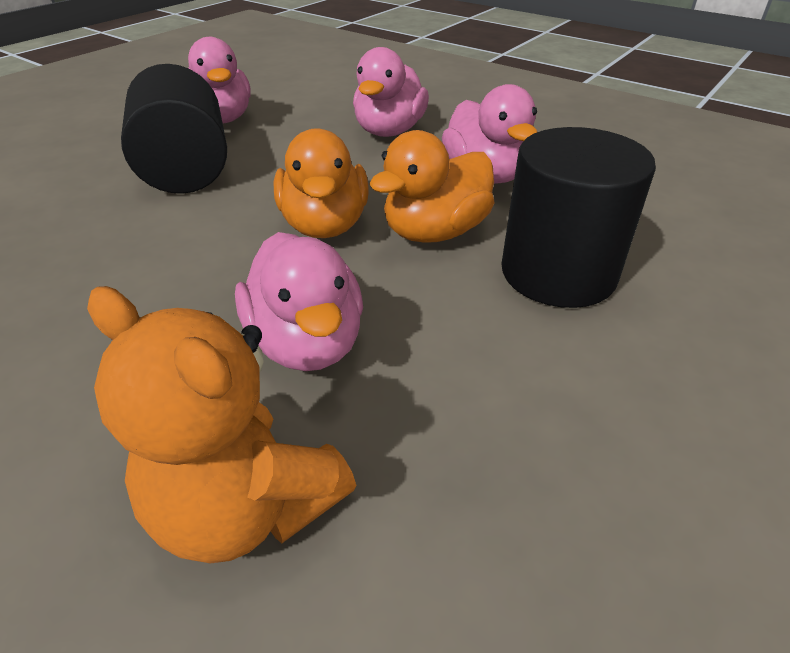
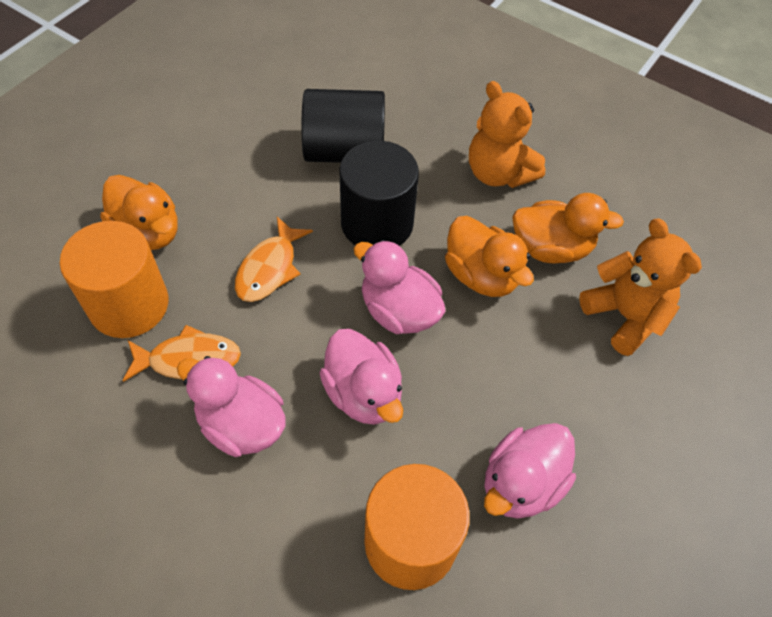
orange cylinder: 0 -> 2
orange duck: 2 -> 3
orange fish: 0 -> 2
orange teddy bear: 1 -> 2

